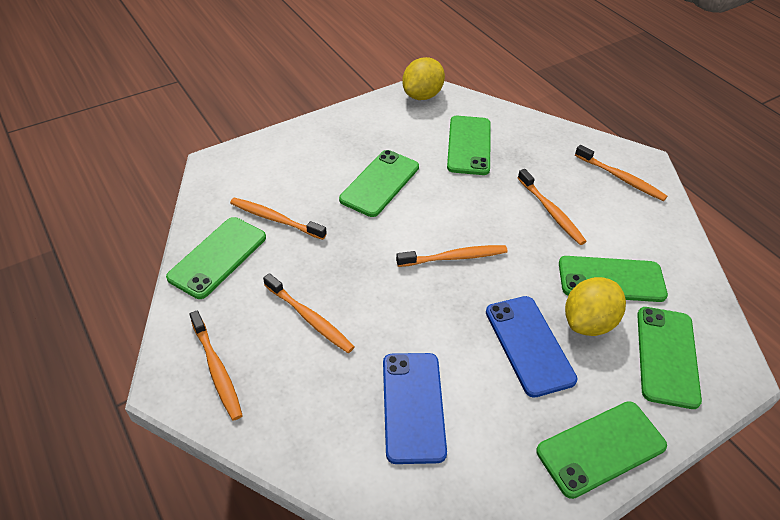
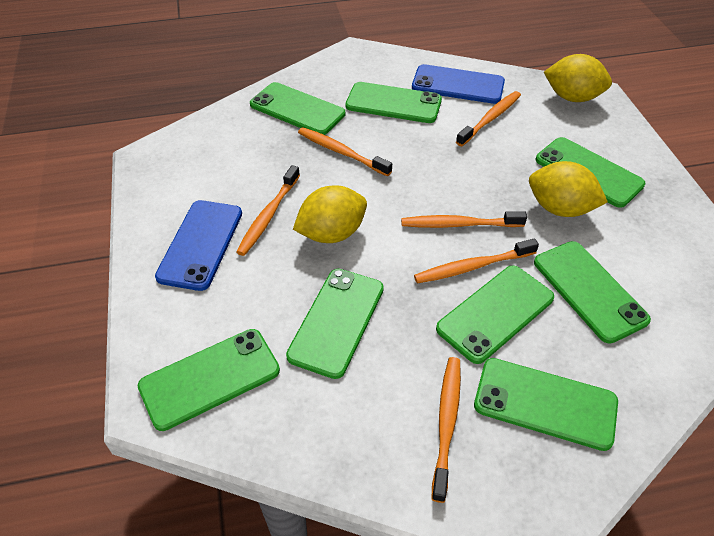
green phone: 6 -> 8
yellow lemon: 2 -> 3

